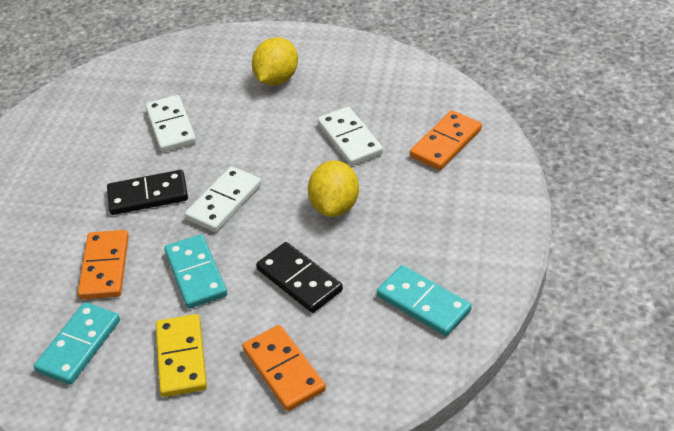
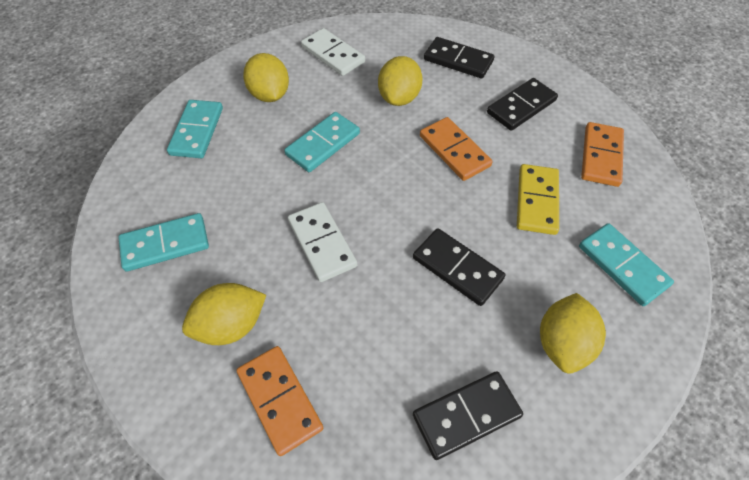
black domino: 2 -> 4
turquoise domino: 3 -> 4
white domino: 3 -> 2
yellow lemon: 2 -> 4

